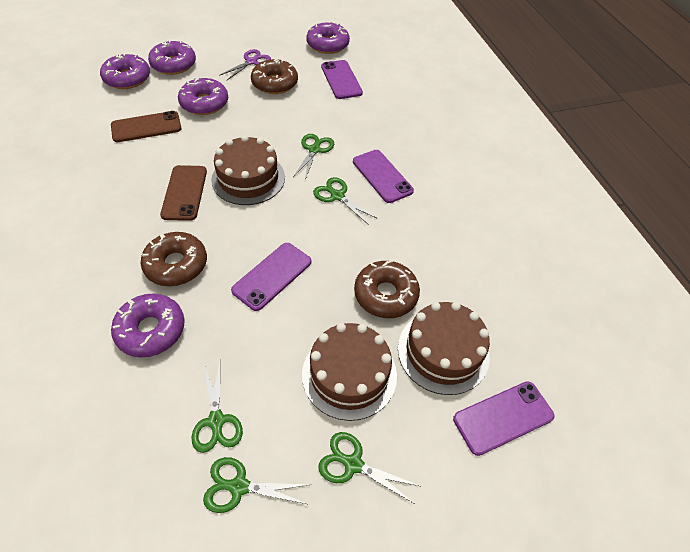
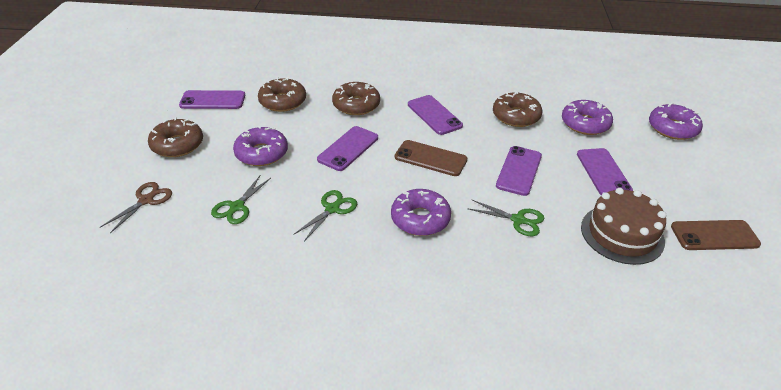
brown cake: 3 -> 1
brown donut: 3 -> 4
brown scissors: 0 -> 1
green scissors: 5 -> 3
purple donut: 5 -> 4
purple phone: 4 -> 5
purple scissors: 1 -> 0

